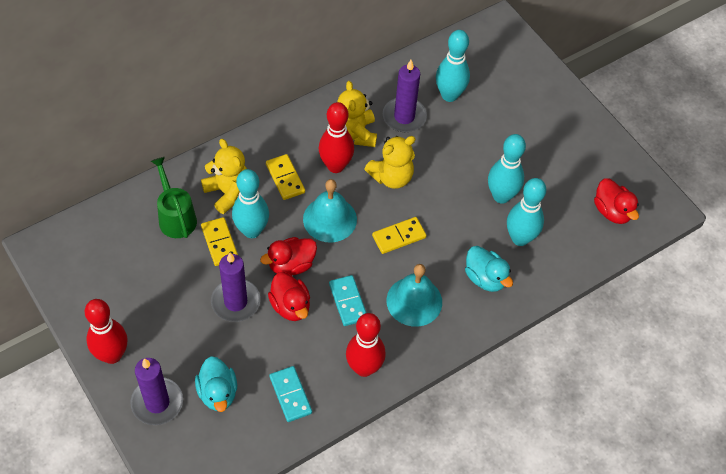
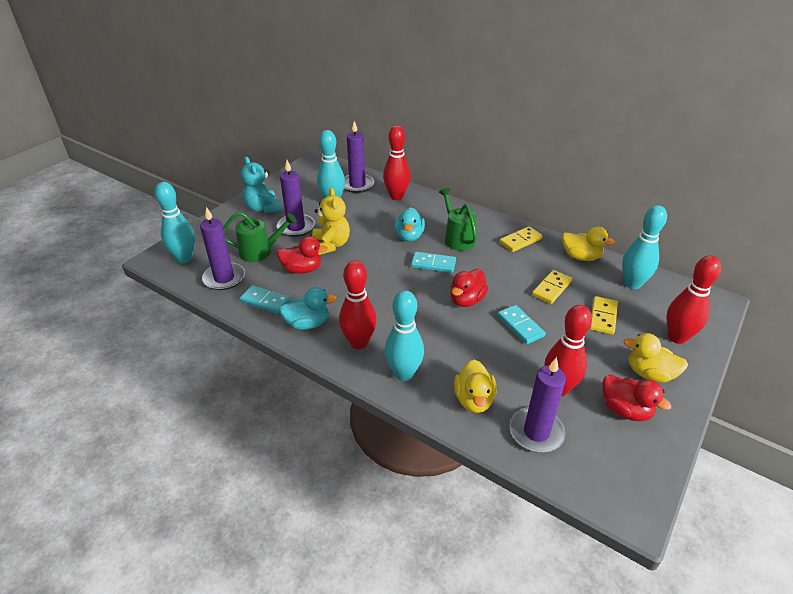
green watering can: 1 -> 2
purple candle: 3 -> 4
red bowling pin: 3 -> 4
turquoise bell: 2 -> 0
turquoise domino: 2 -> 3
turquoise teddy bear: 0 -> 1
yellow duck: 0 -> 3
yellow teddy bear: 3 -> 1

